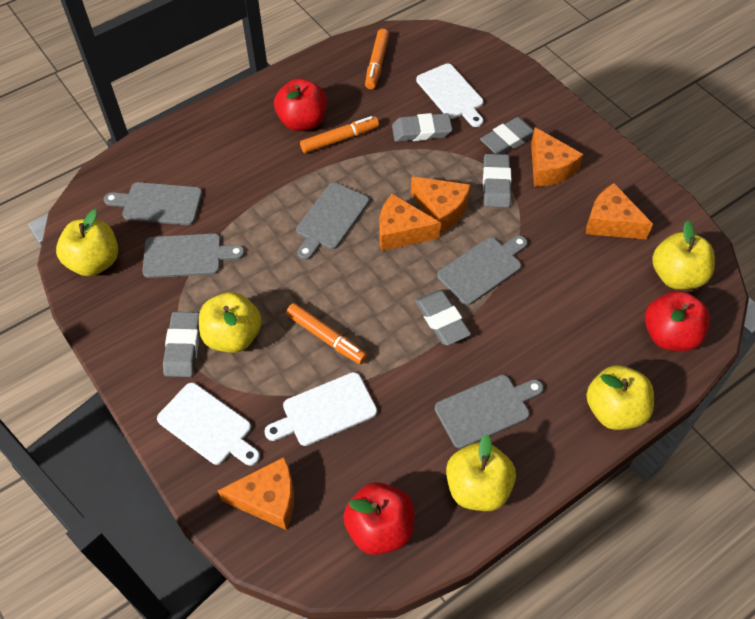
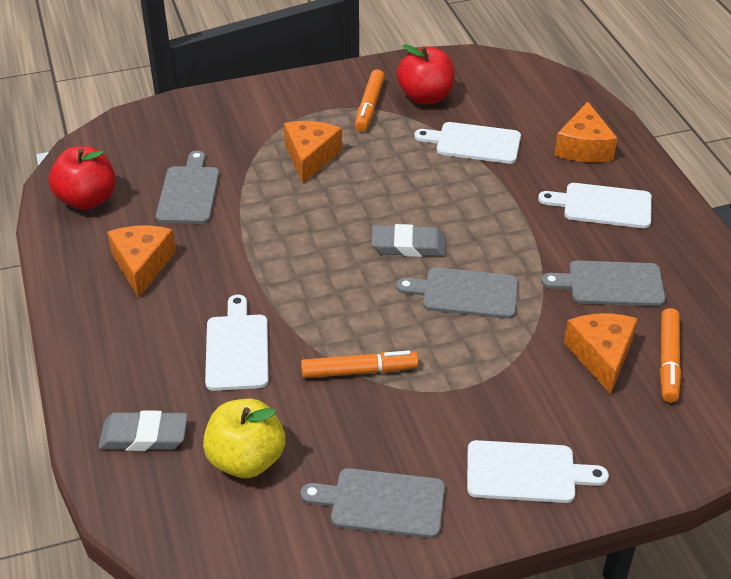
grey cutting board: 5 -> 4
grey eraser: 5 -> 2
orange cheese: 5 -> 4
red apple: 3 -> 2
white cutting board: 3 -> 4
yellow apple: 5 -> 1

